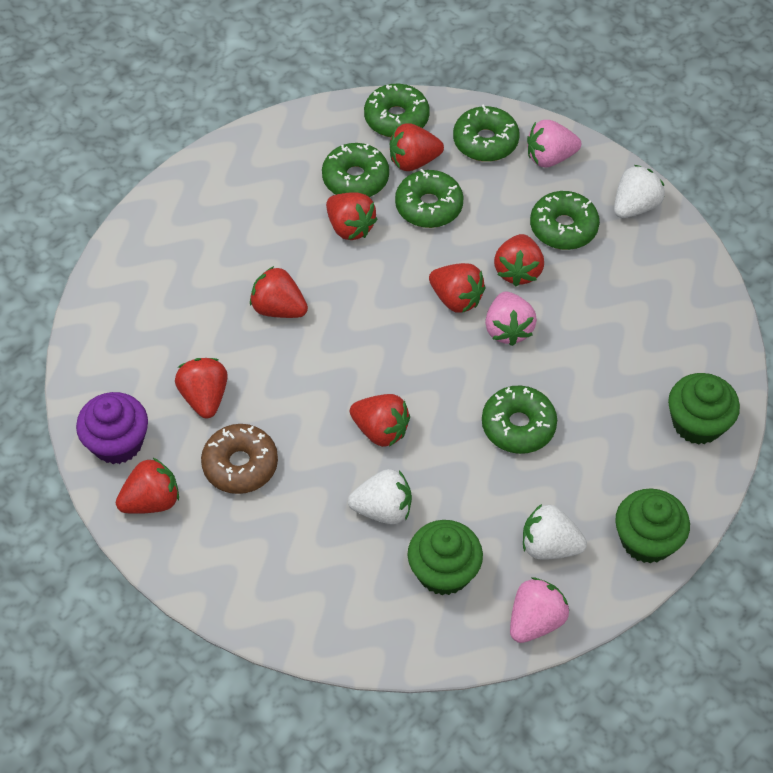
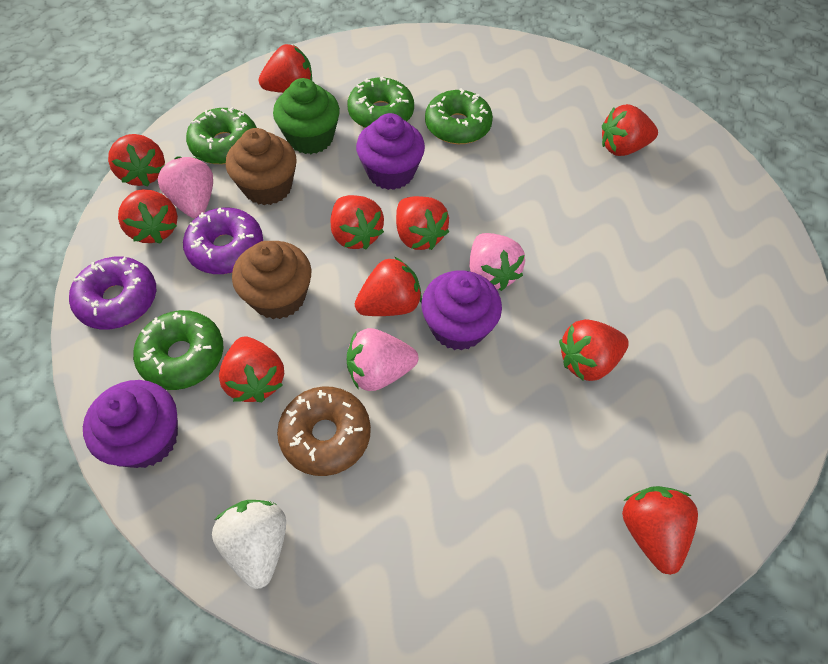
brown cupcake: 0 -> 2
green cupcake: 3 -> 1
green donut: 6 -> 4
purple cupcake: 1 -> 3
purple donut: 0 -> 2
red strawberry: 8 -> 10
white strawberry: 3 -> 1

